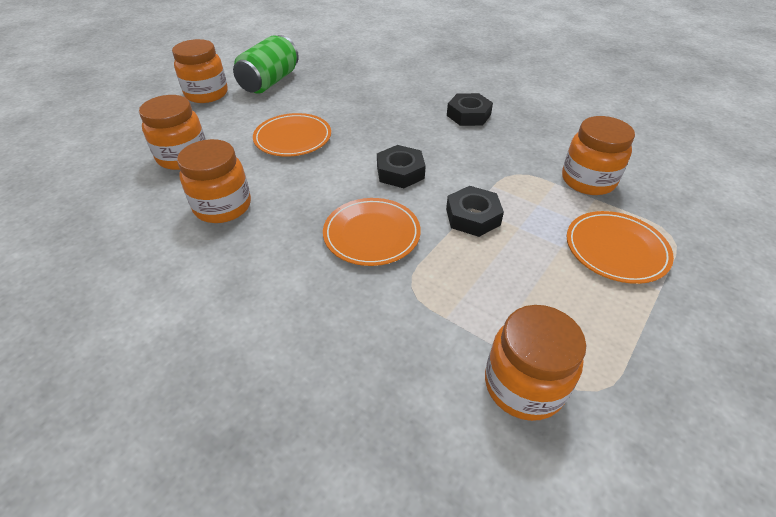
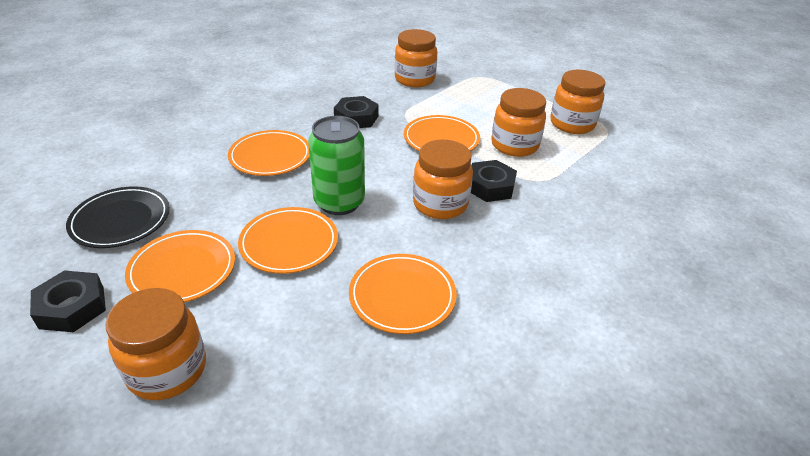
black plate: 0 -> 1
orange plate: 3 -> 5

